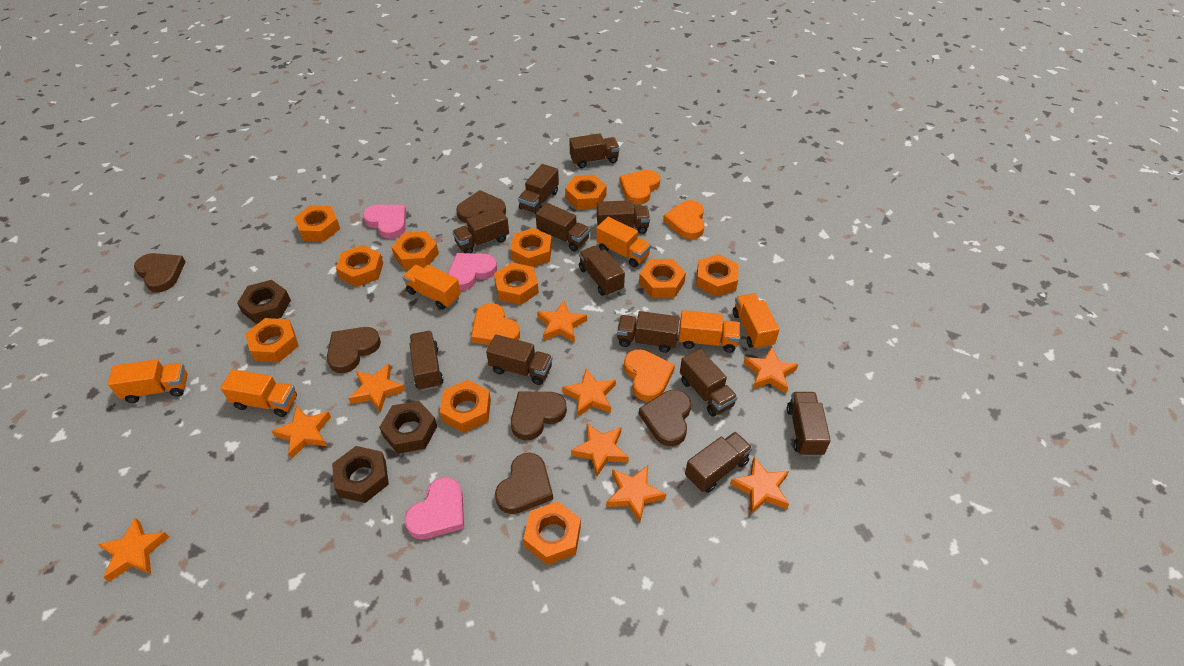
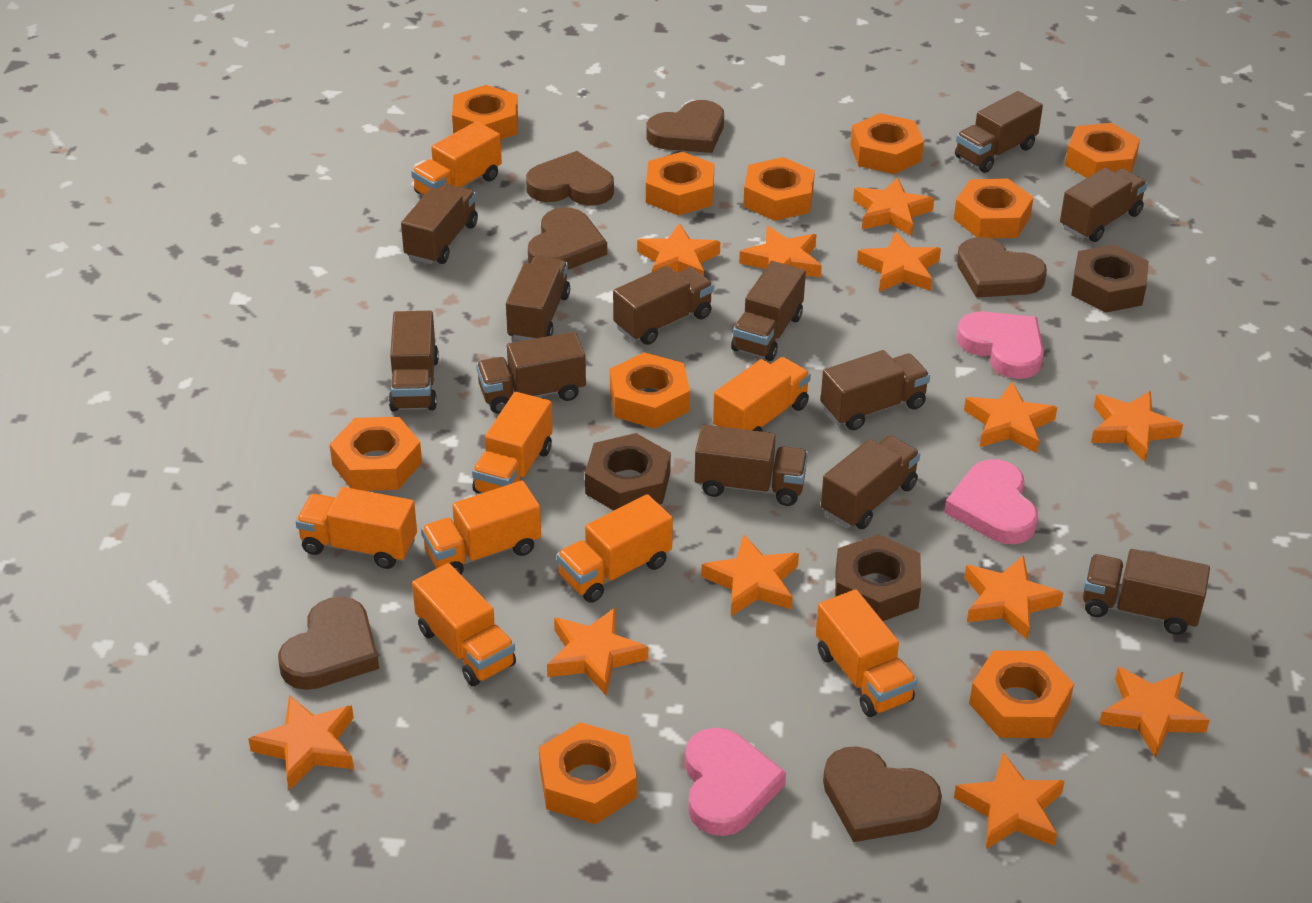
orange heart: 4 -> 0
orange nut: 11 -> 10
orange star: 9 -> 12
orange truck: 6 -> 8

